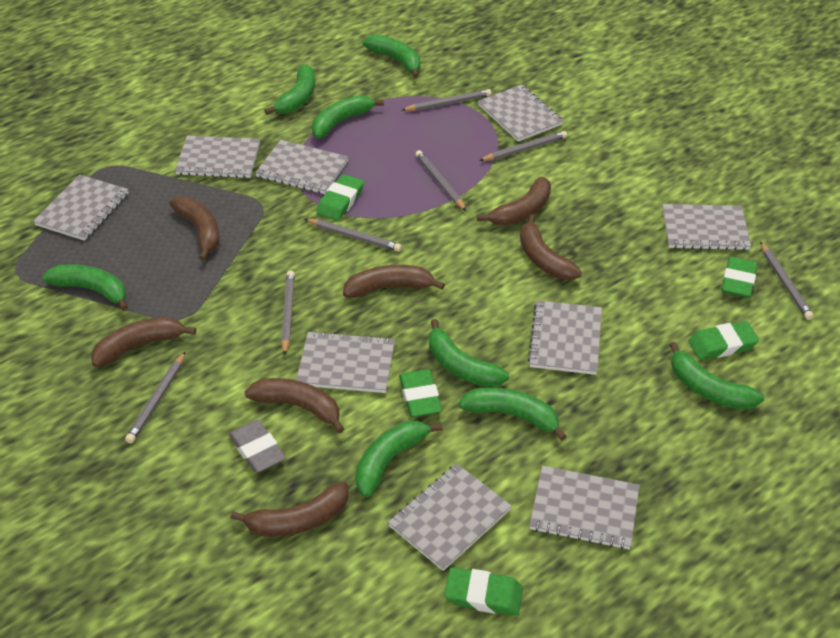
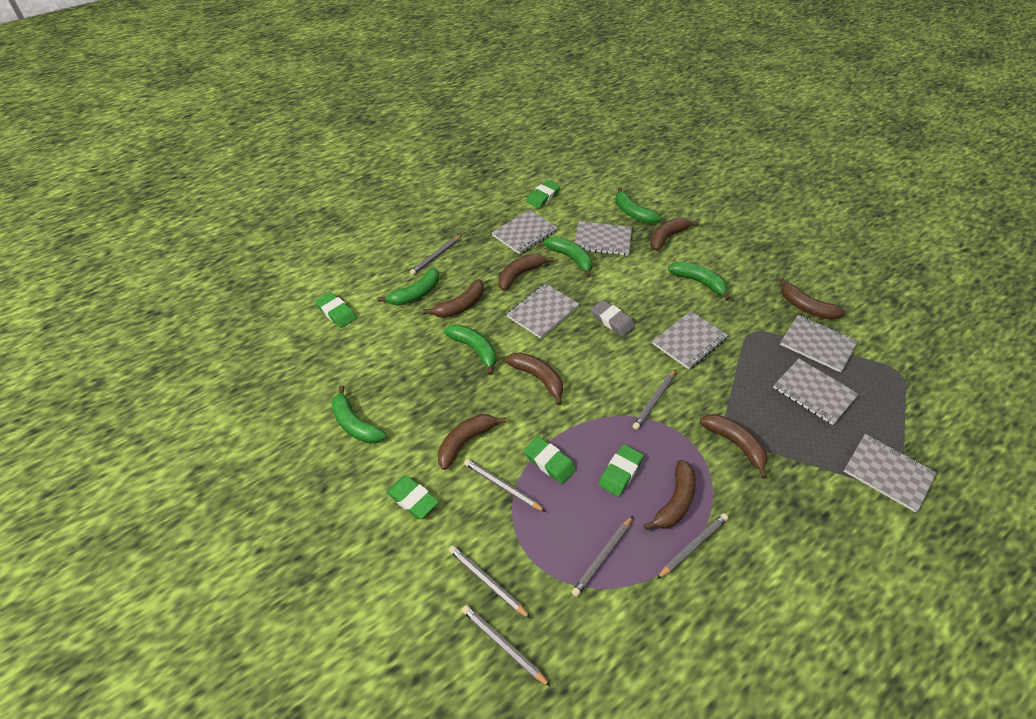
brown banana: 7 -> 8
green banana: 8 -> 6
grey notebook: 9 -> 7

